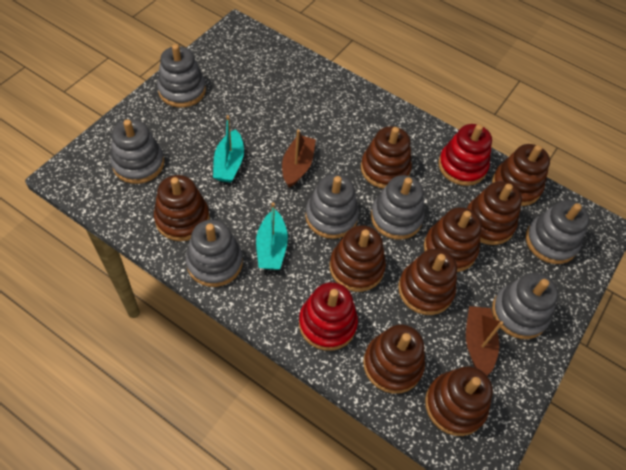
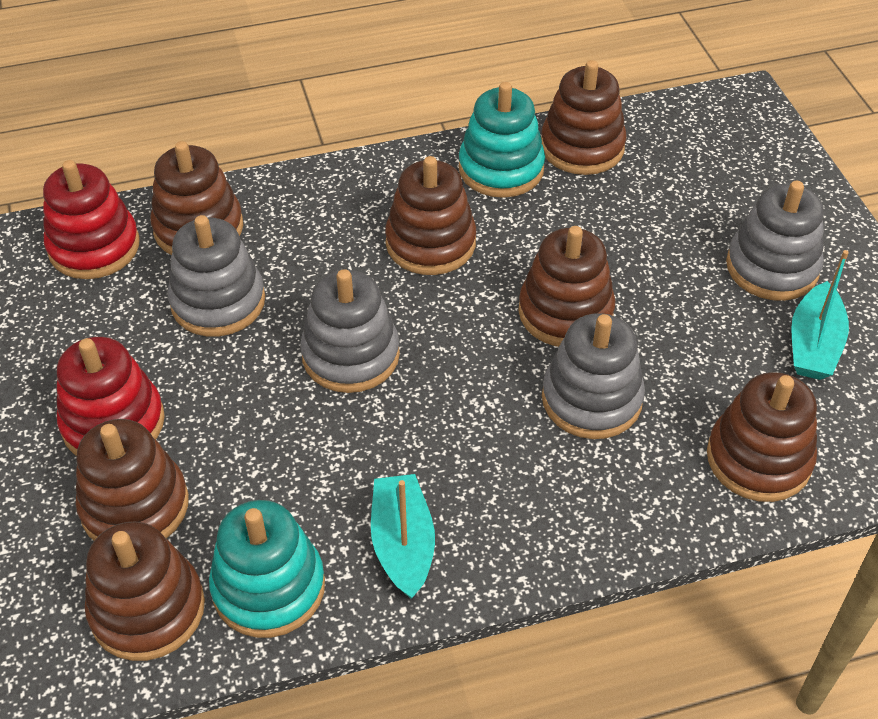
brown boat: 2 -> 0
brown stacking toy: 9 -> 7
grey stacking toy: 7 -> 4
turquoise stacking toy: 0 -> 2

